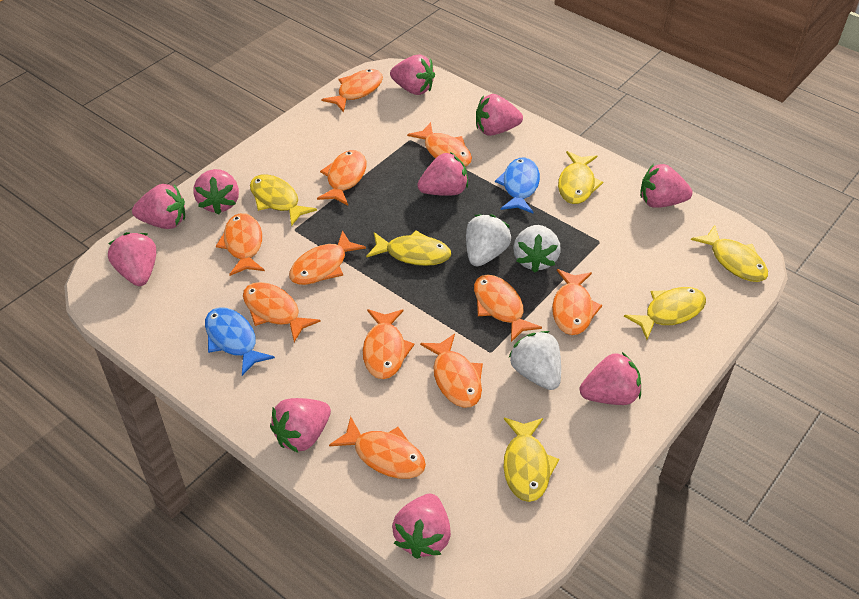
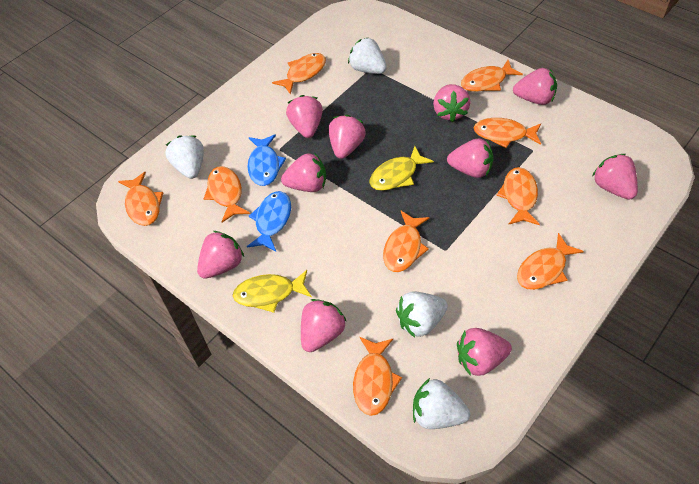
orange fish: 11 -> 9
white strawberry: 3 -> 4
yellow fish: 6 -> 2

